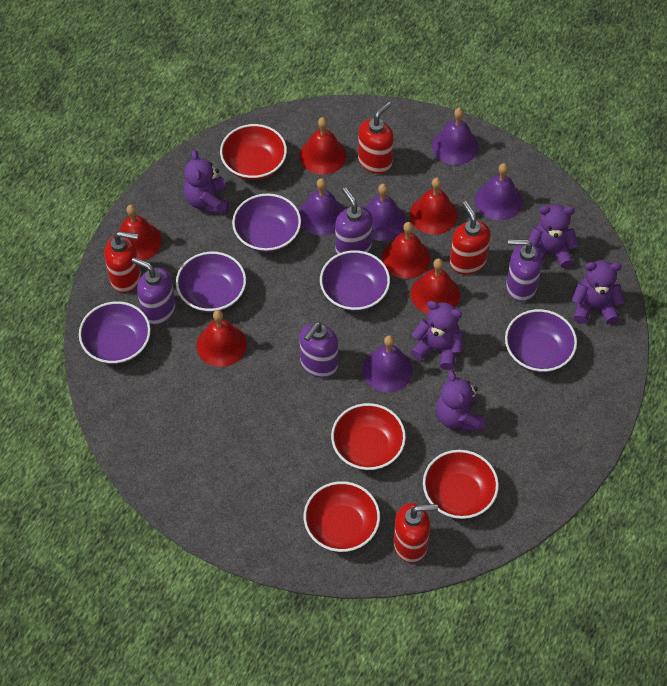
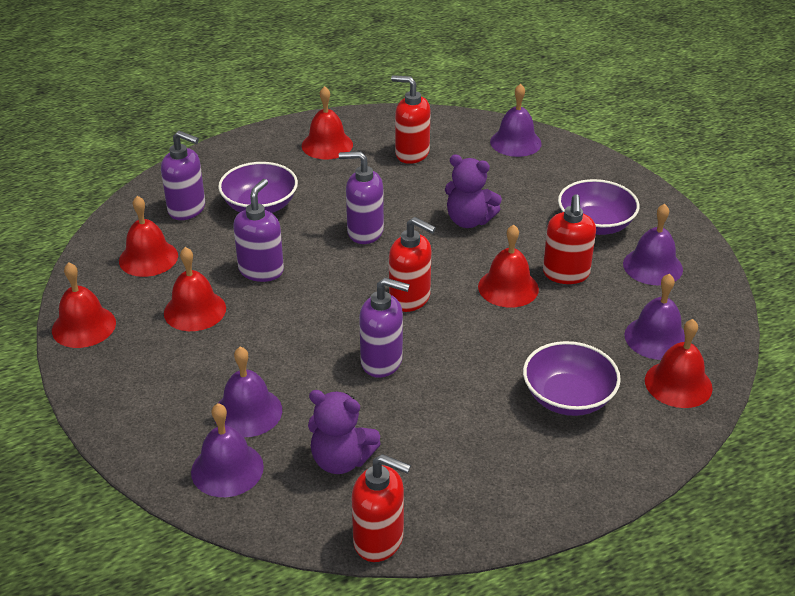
purple bowl: 5 -> 3
purple teddy bear: 5 -> 2
red bowl: 4 -> 0

